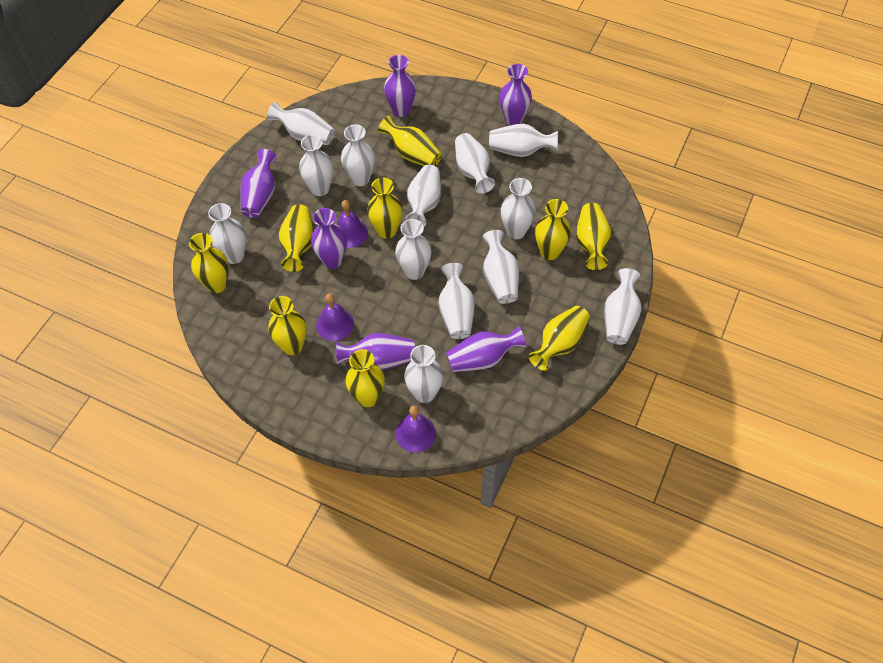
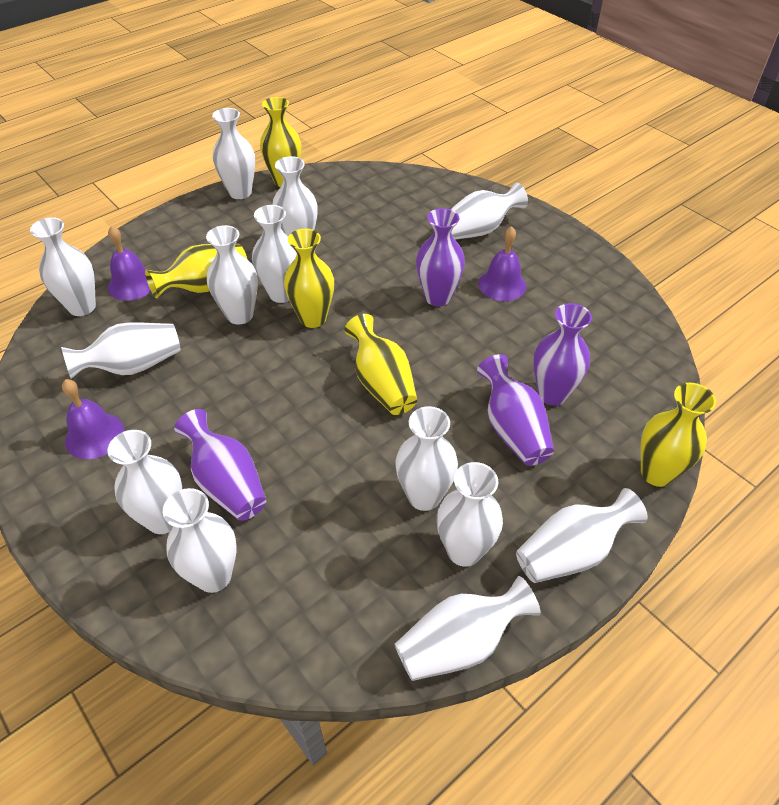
purple vase: 6 -> 4
yellow vase: 9 -> 5

